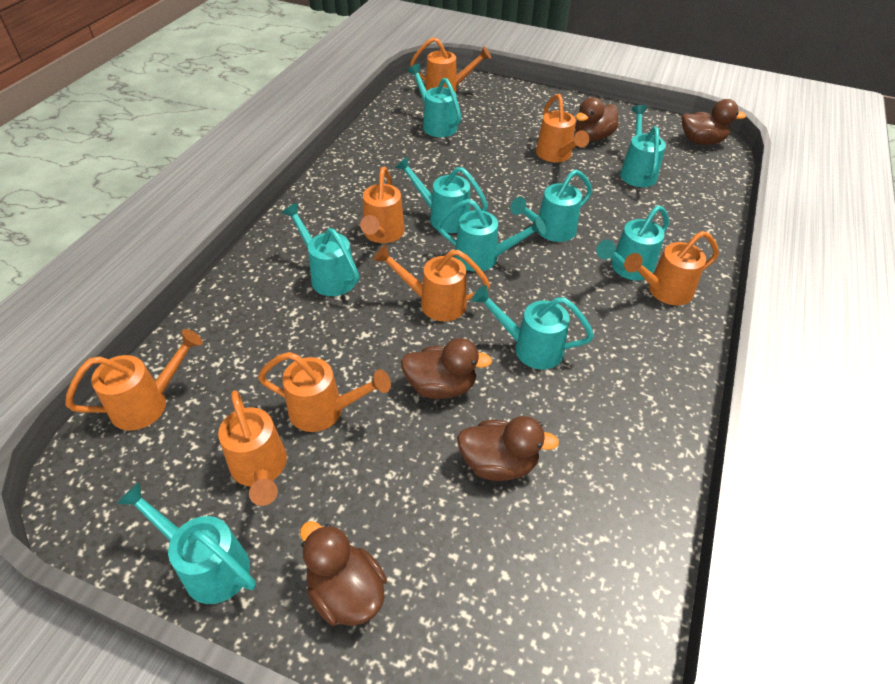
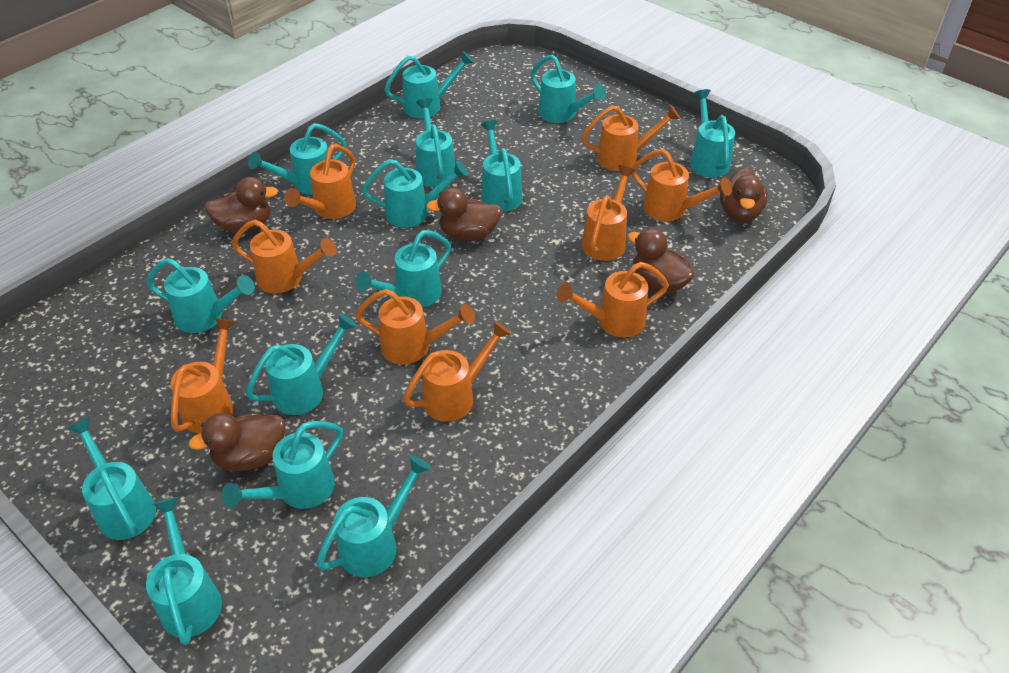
orange watering can: 8 -> 9
turquoise watering can: 9 -> 14

